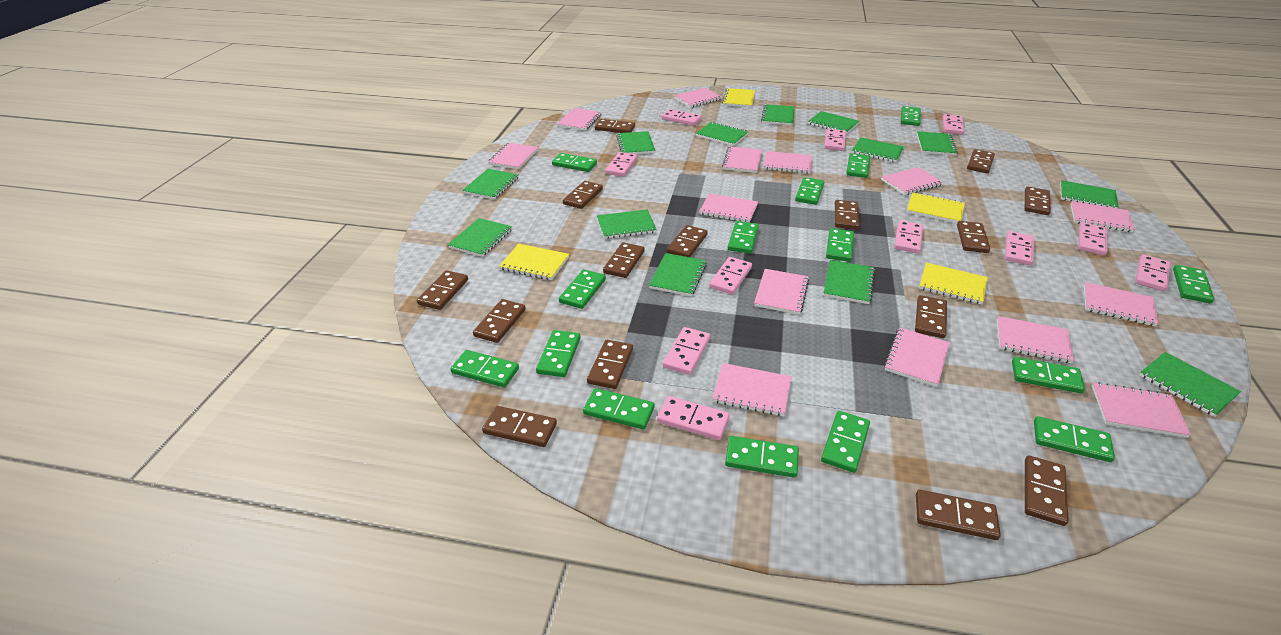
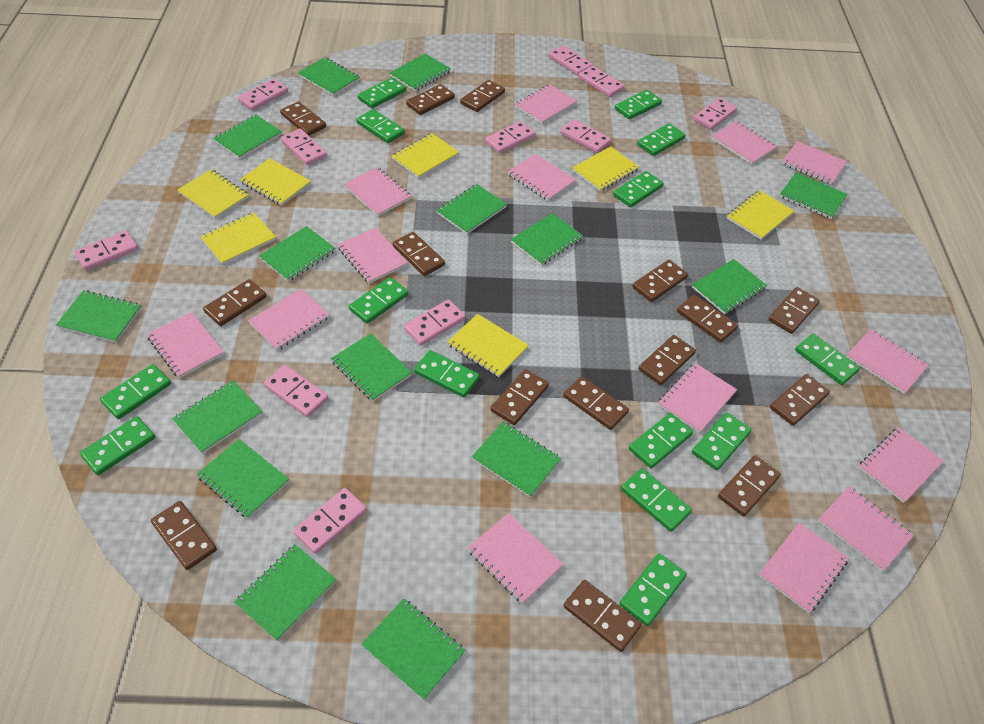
green domino: 15 -> 14
green notebook: 13 -> 15
yellow notebook: 4 -> 7

